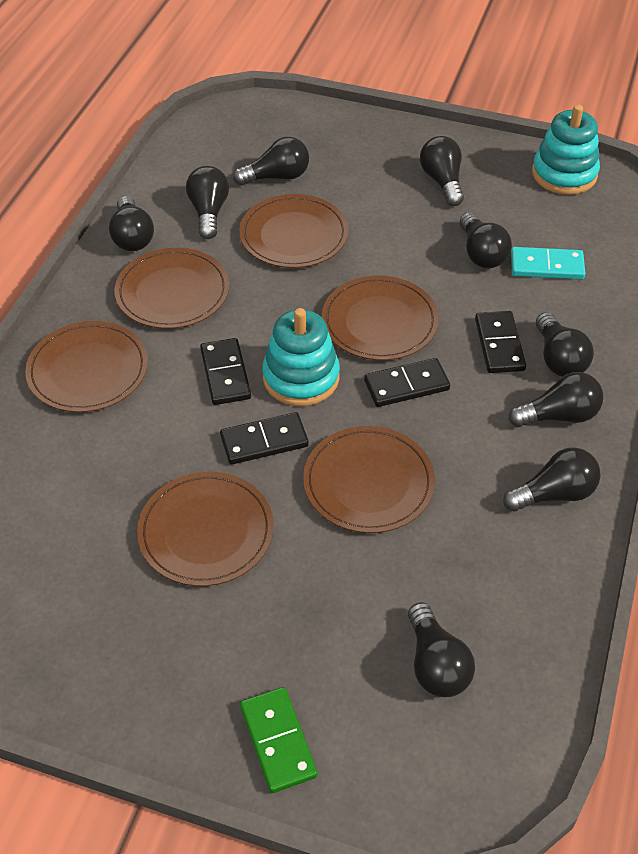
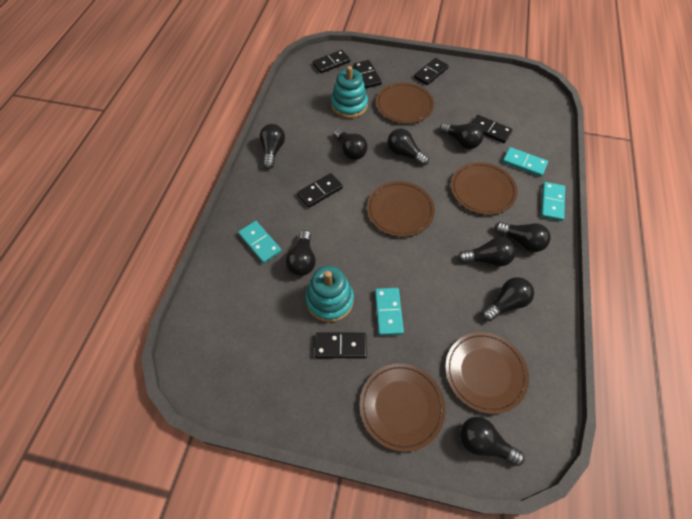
black domino: 4 -> 6
brown plate: 6 -> 5
green domino: 1 -> 0
turquoise domino: 1 -> 4

